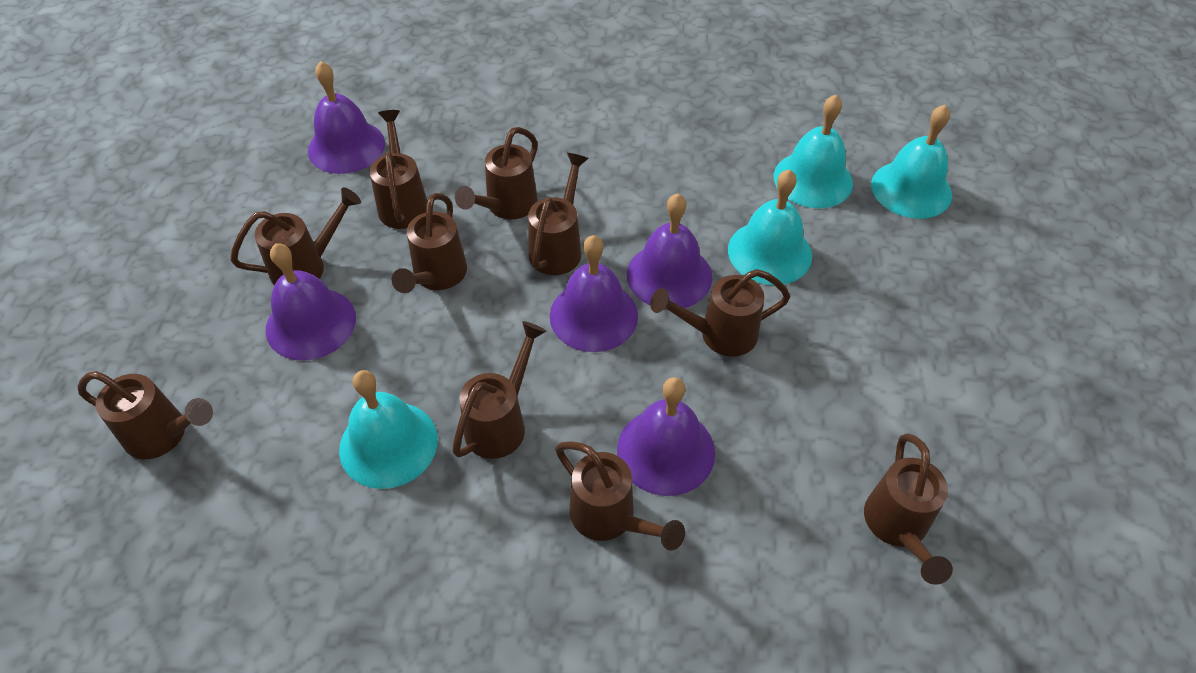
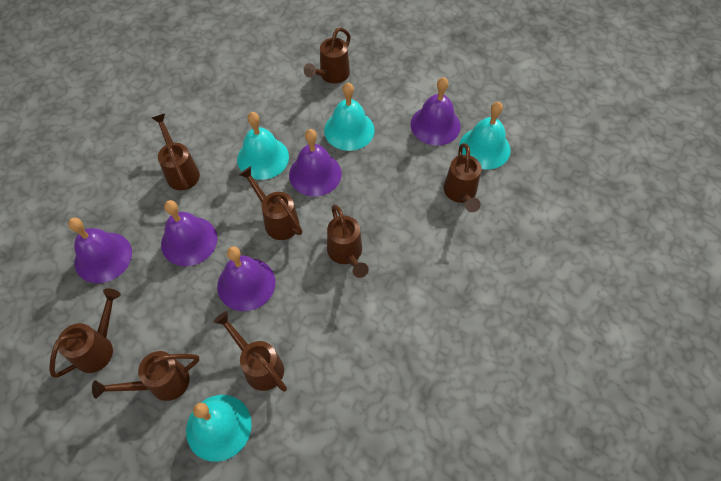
brown watering can: 10 -> 8

